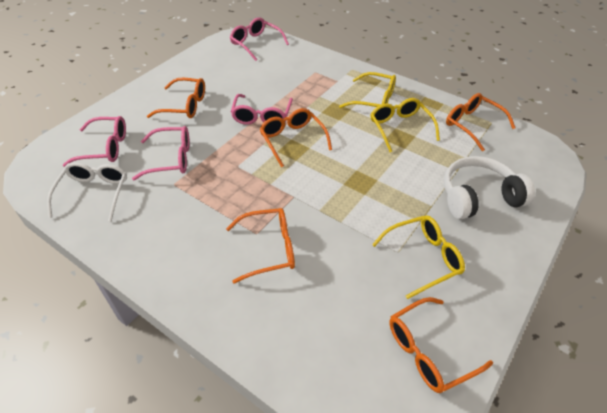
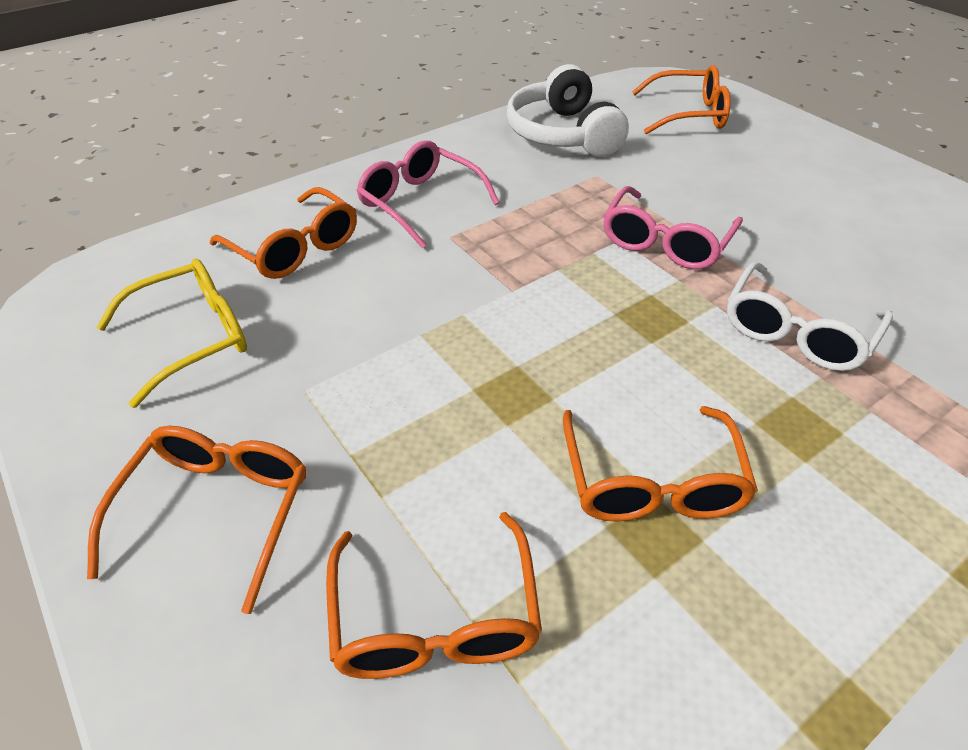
pink glasses: 4 -> 2
yellow glasses: 3 -> 1

